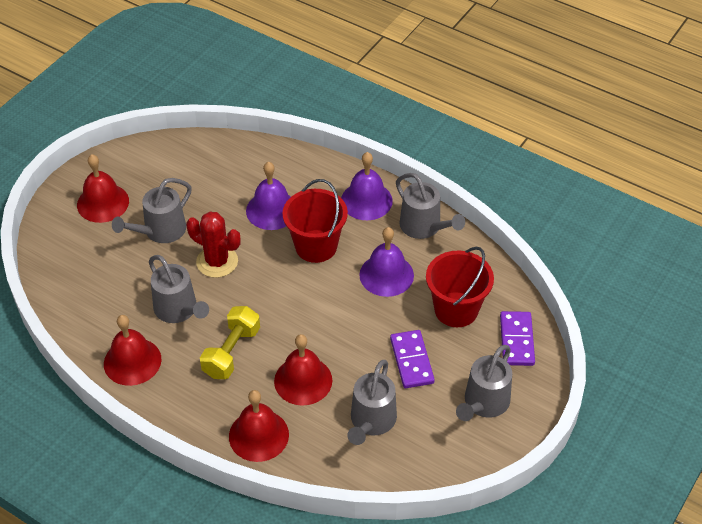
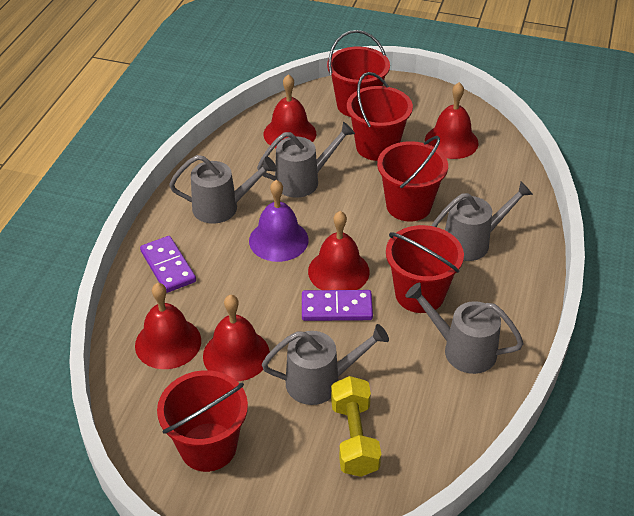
purple bell: 3 -> 1
red bell: 4 -> 5
red bucket: 2 -> 5
red cactus: 1 -> 0

